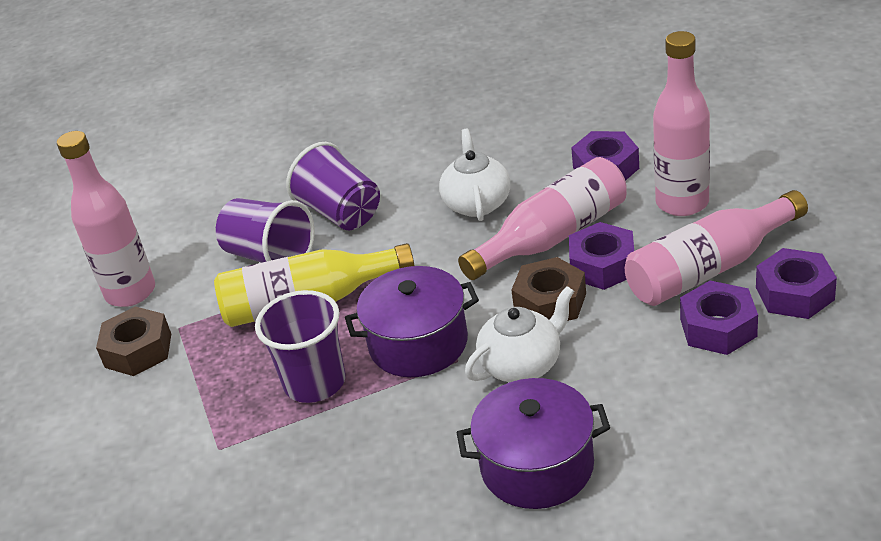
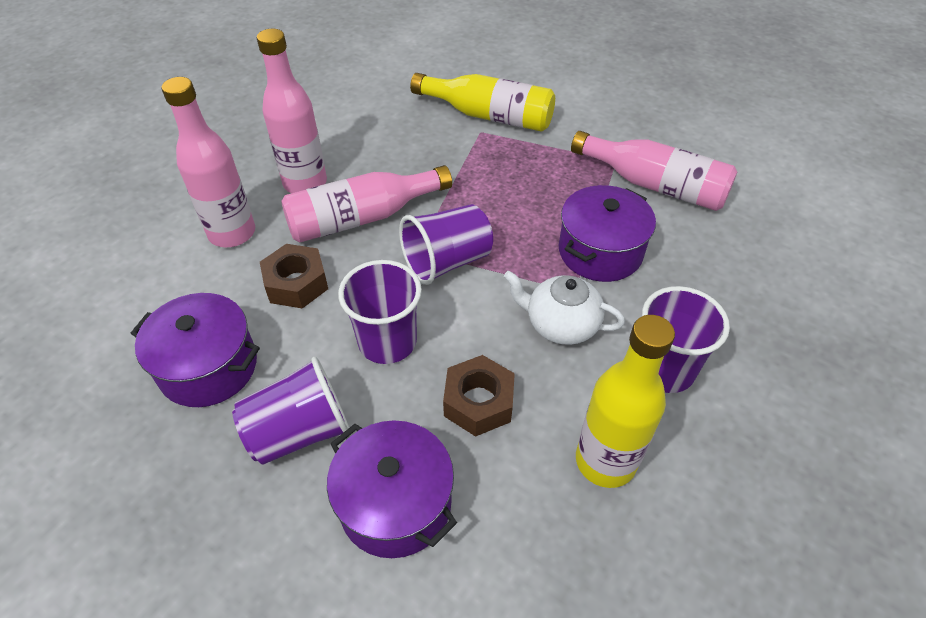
purple cup: 3 -> 4
purple nut: 4 -> 0
purple pot: 2 -> 3
white teapot: 2 -> 1
yellow bottle: 1 -> 2

